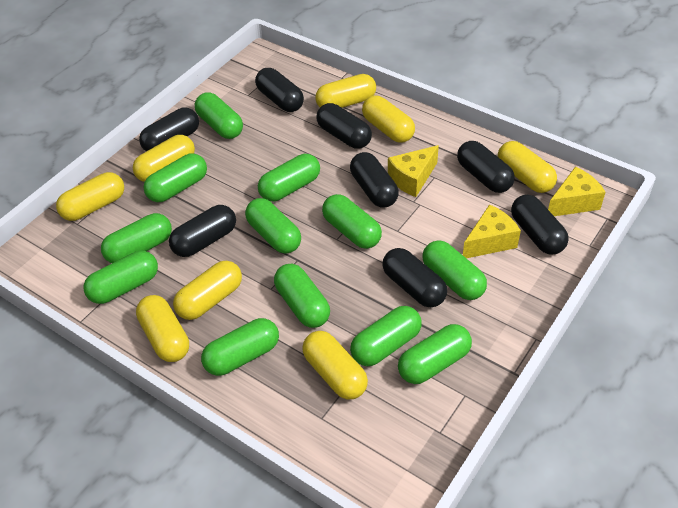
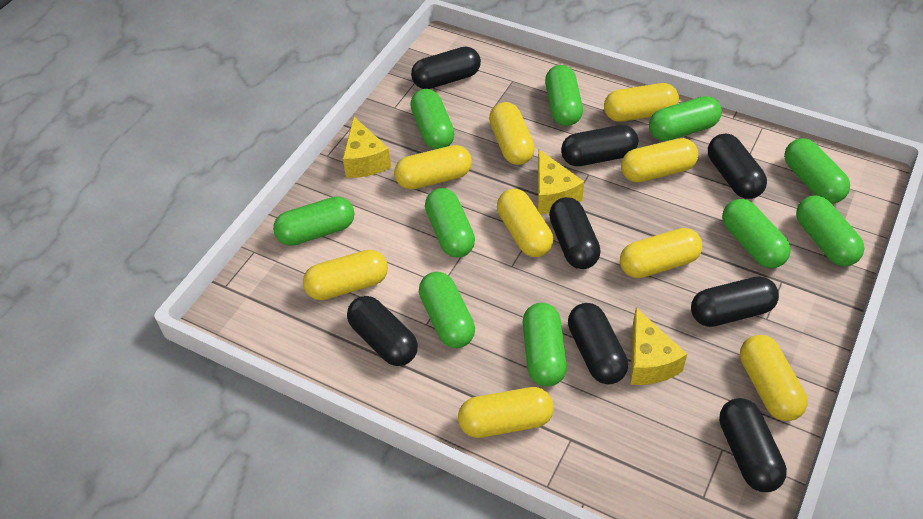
green capsule: 12 -> 10
yellow capsule: 8 -> 9

